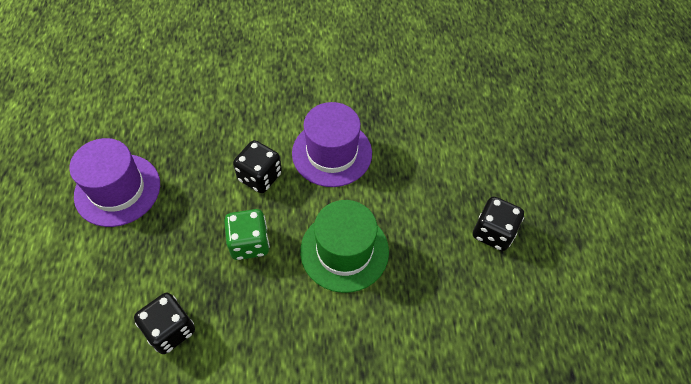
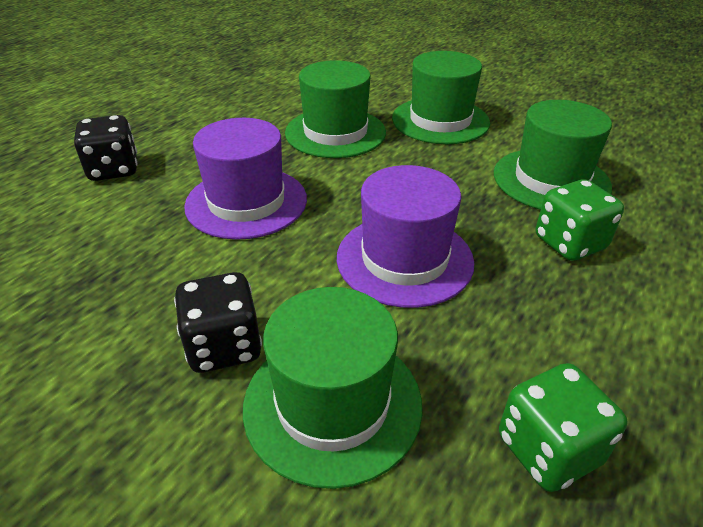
black dice: 3 -> 2
green dice: 1 -> 2
green hat: 1 -> 4

